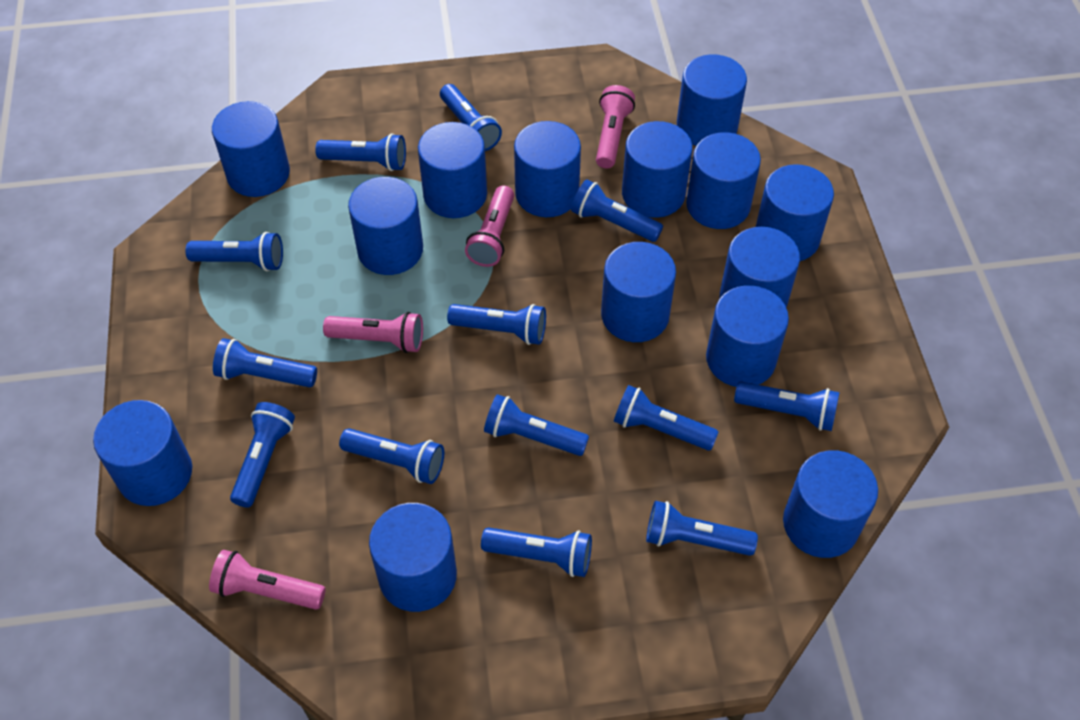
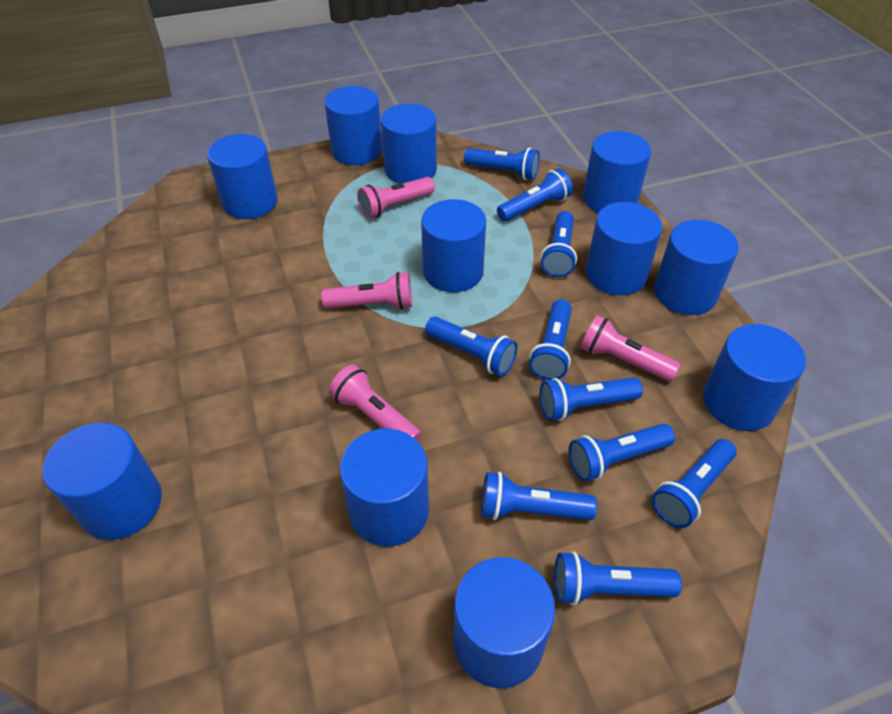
blue cylinder: 14 -> 11
blue flashlight: 13 -> 10

